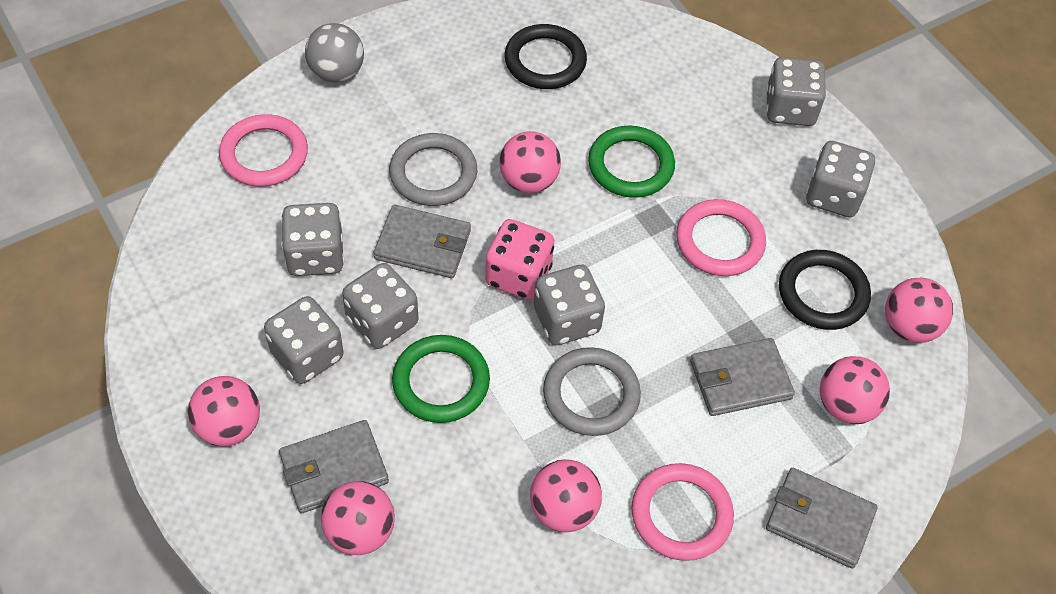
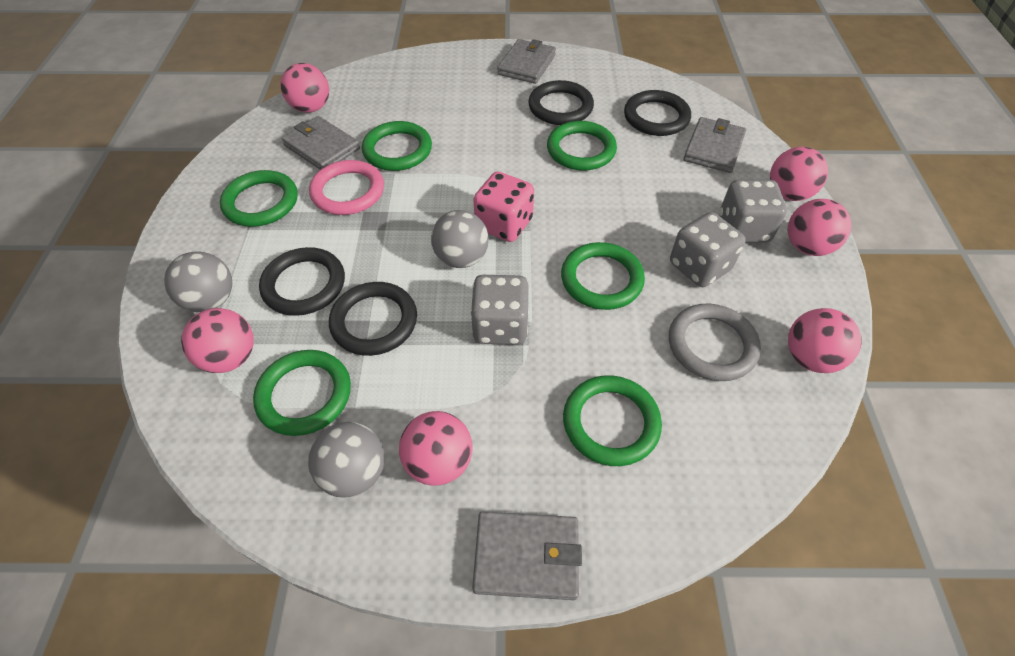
black ring: 2 -> 4
green ring: 2 -> 6
grey ball: 1 -> 3
grey dice: 6 -> 3
grey ring: 2 -> 1
pink ring: 3 -> 1

